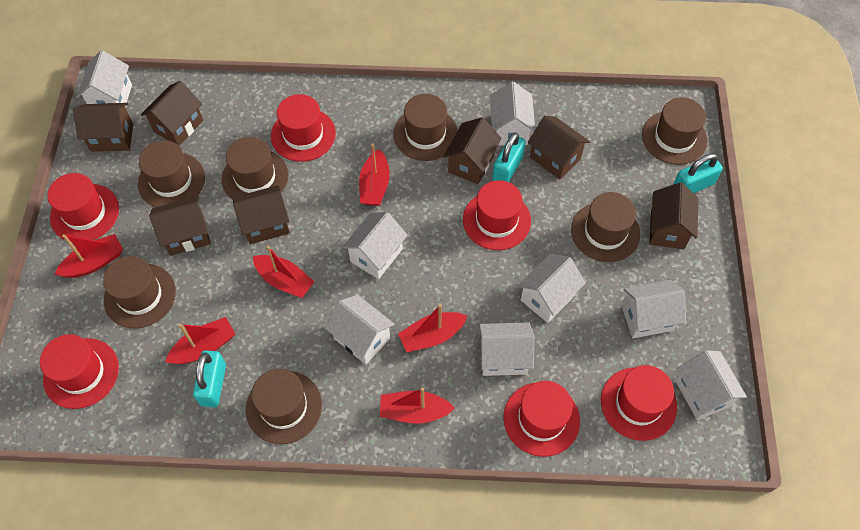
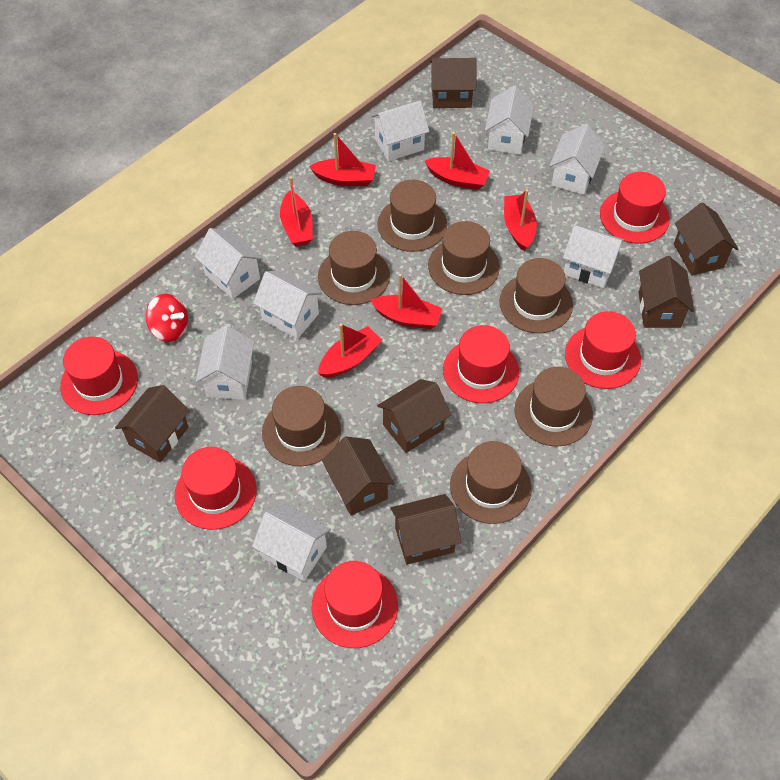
red spinning top: 0 -> 1
turquoise padlock: 3 -> 0

